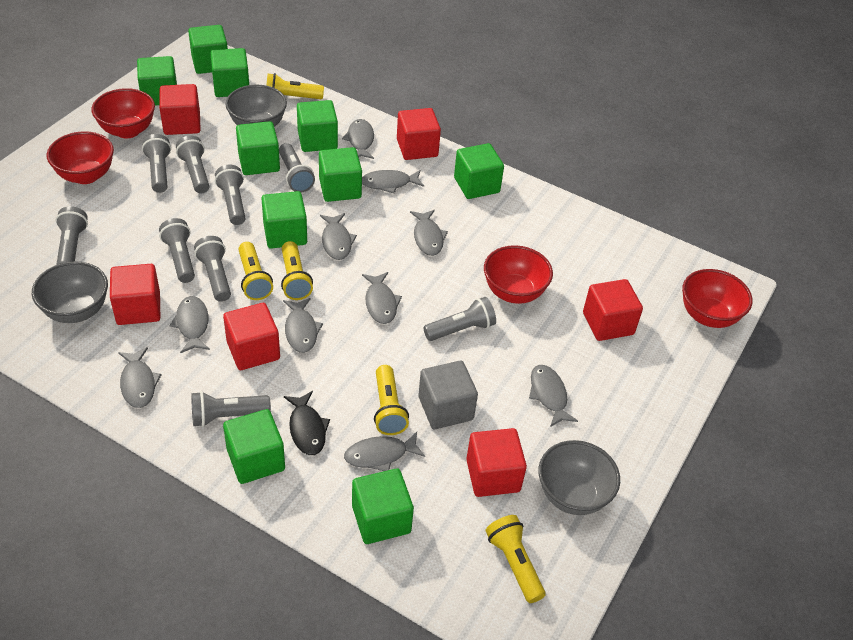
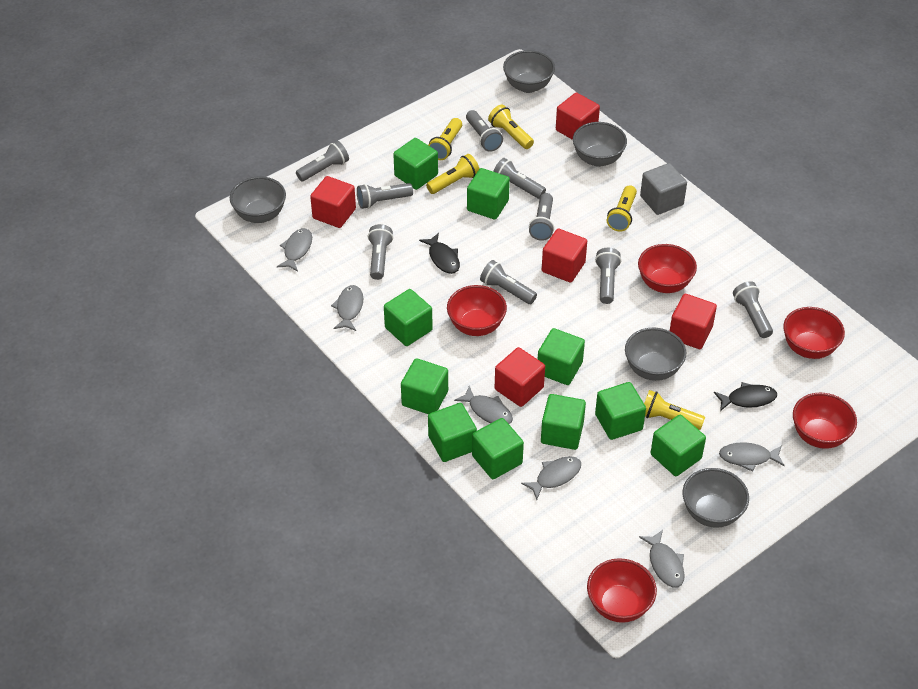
black fish: 1 -> 2
grey bowl: 3 -> 5
grey fish: 10 -> 6
red bowl: 4 -> 5
red cube: 6 -> 5

